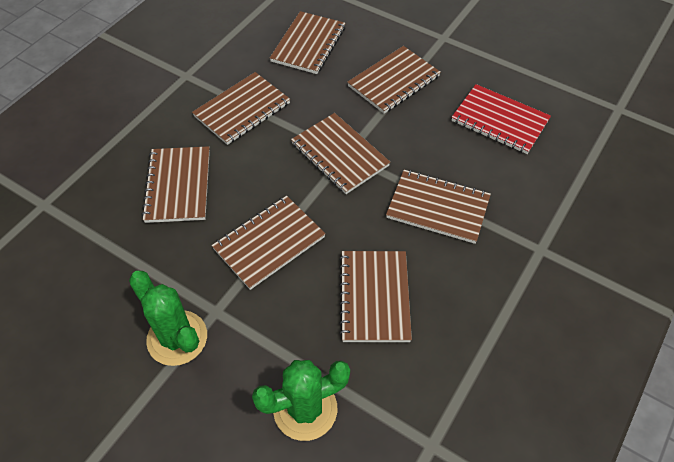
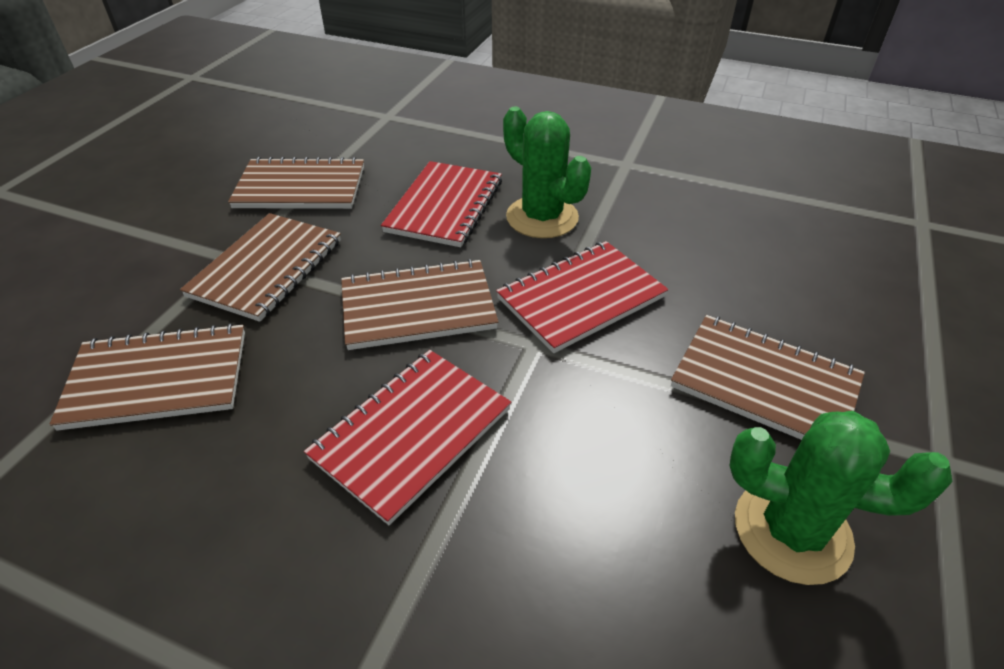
brown notebook: 8 -> 5
red notebook: 1 -> 3

